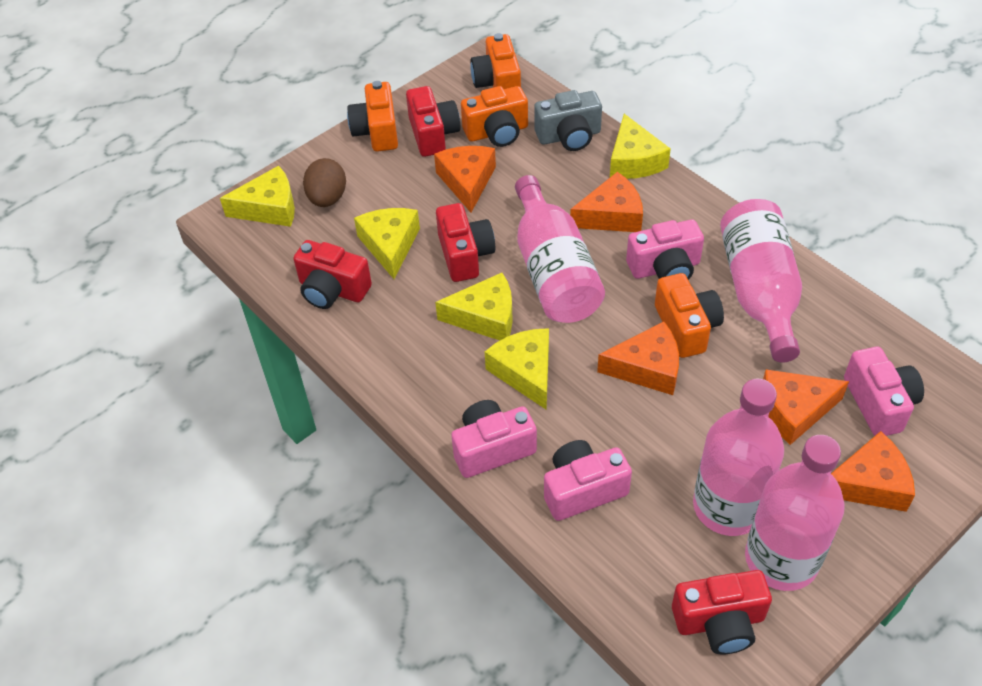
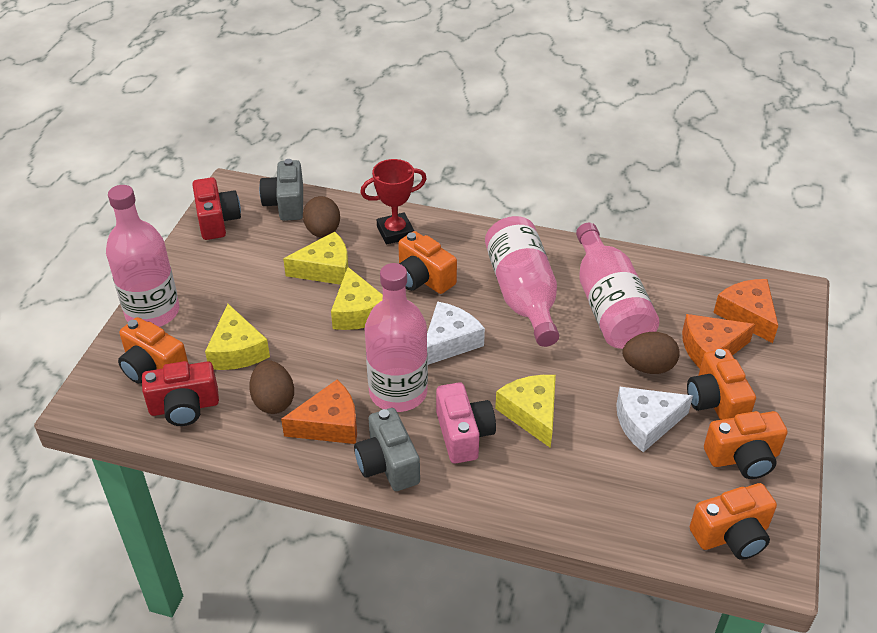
brown egg: 1 -> 3
grey camera: 1 -> 2
orange camera: 4 -> 5
orange cheese: 5 -> 3
pink camera: 4 -> 1
red camera: 4 -> 2
red trophy: 0 -> 1
white cheese: 0 -> 2
yellow cheese: 5 -> 4

